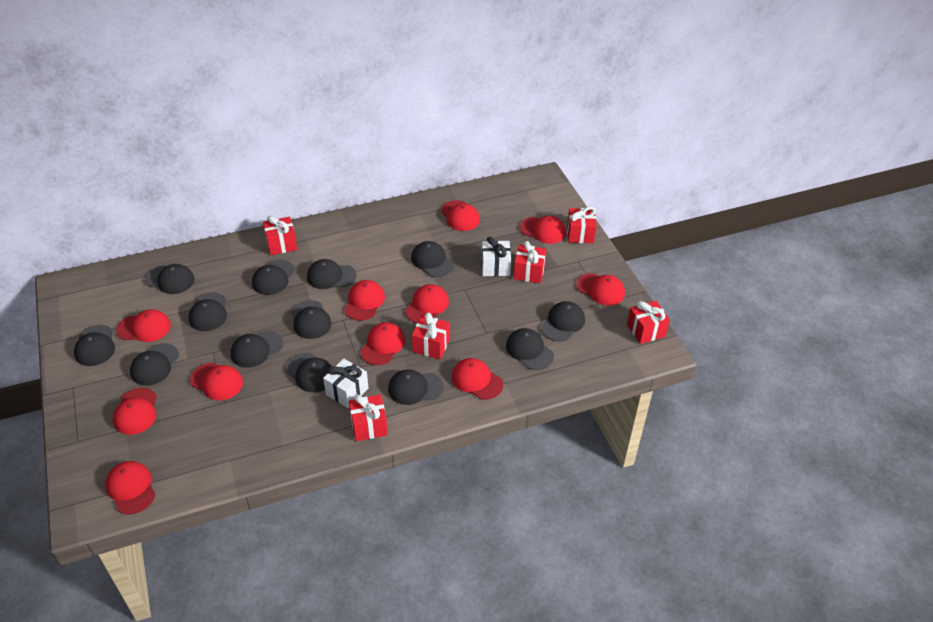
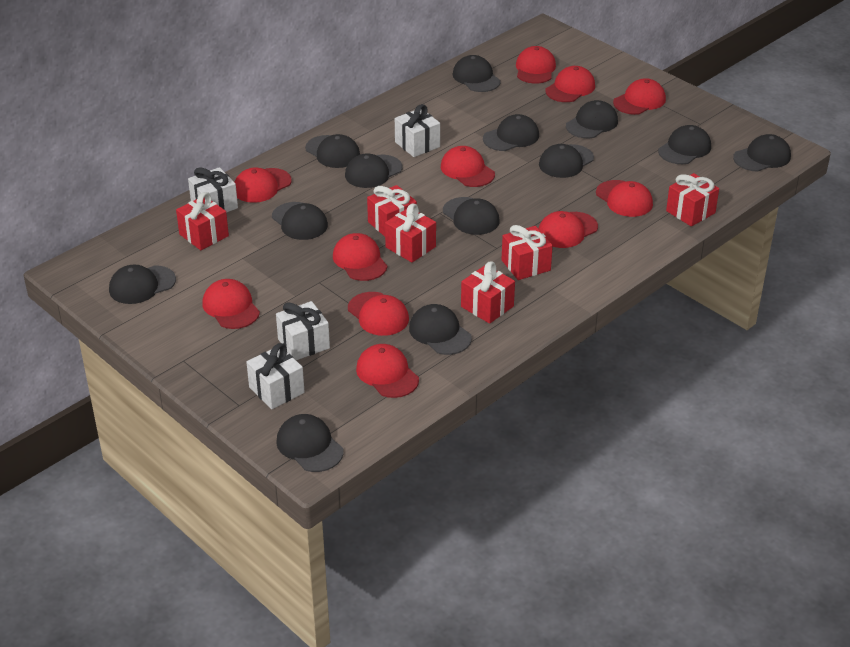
white gift: 2 -> 4

